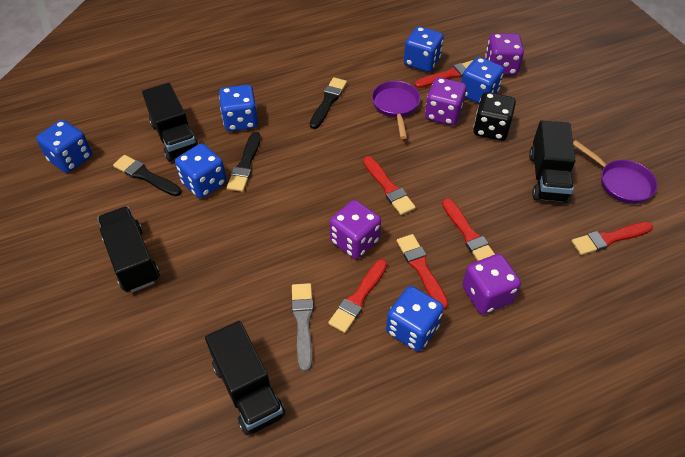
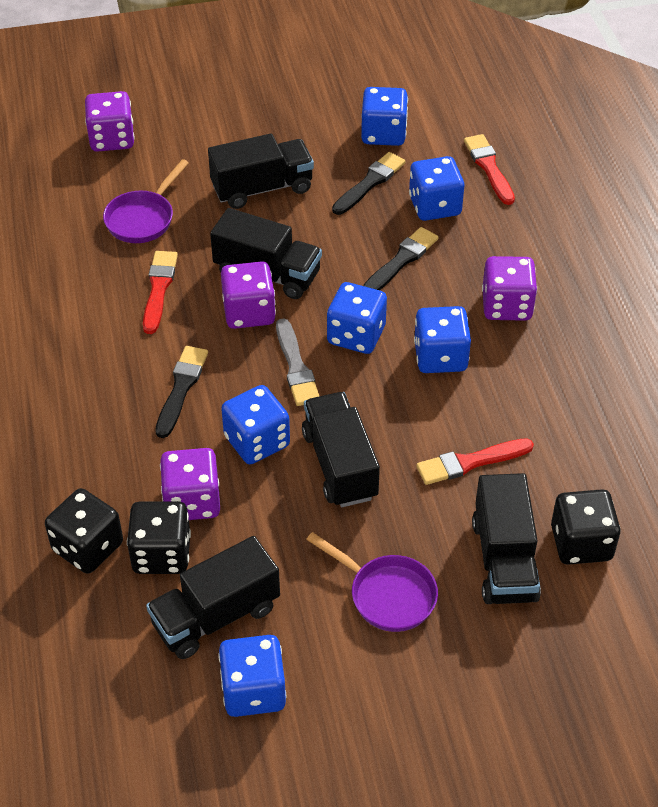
black dice: 1 -> 3
black truck: 4 -> 5
red brush: 6 -> 3

